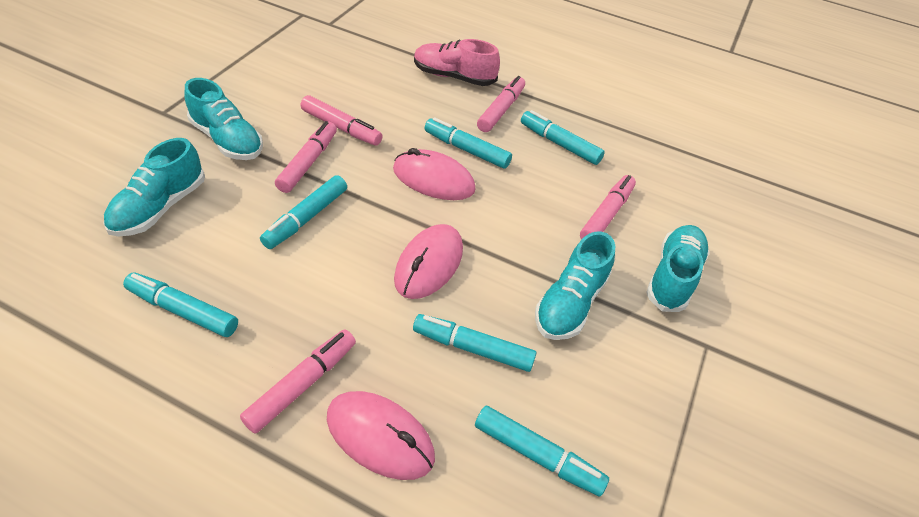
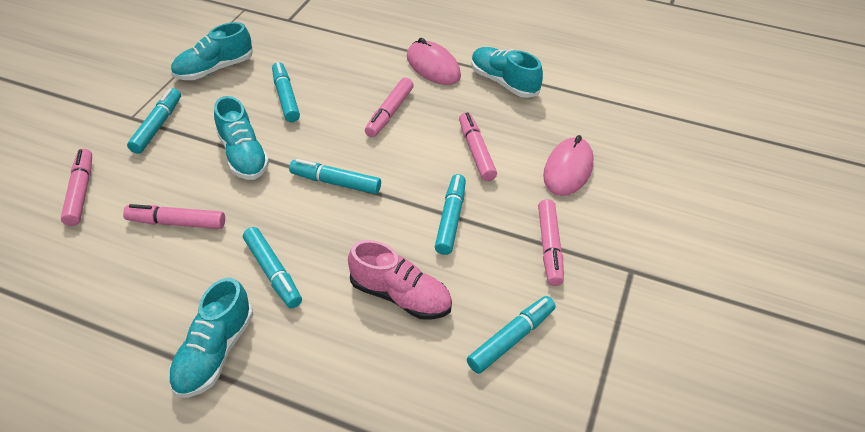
pink mouse: 3 -> 2

